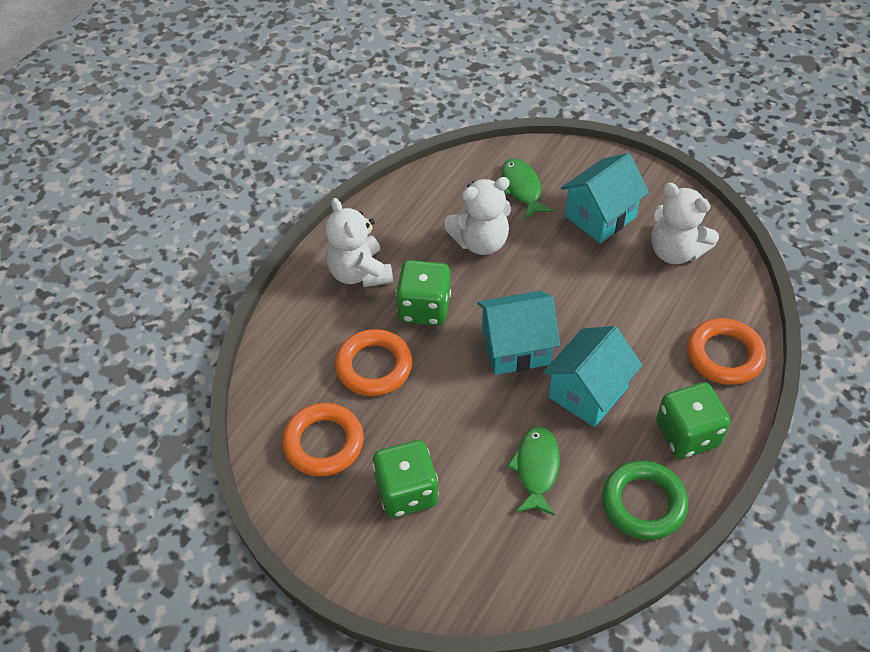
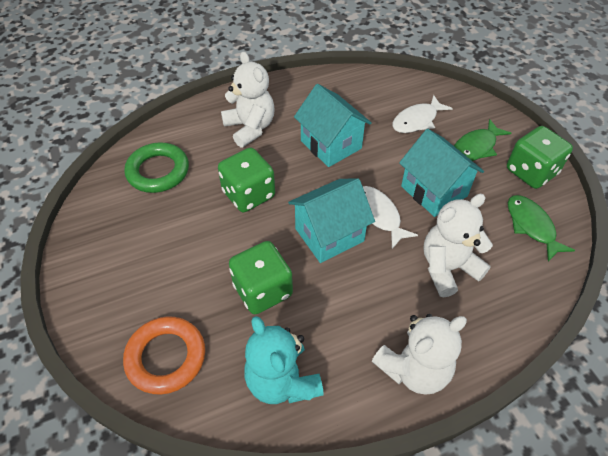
orange ring: 3 -> 1
turquoise teddy bear: 0 -> 1
white fish: 0 -> 2

